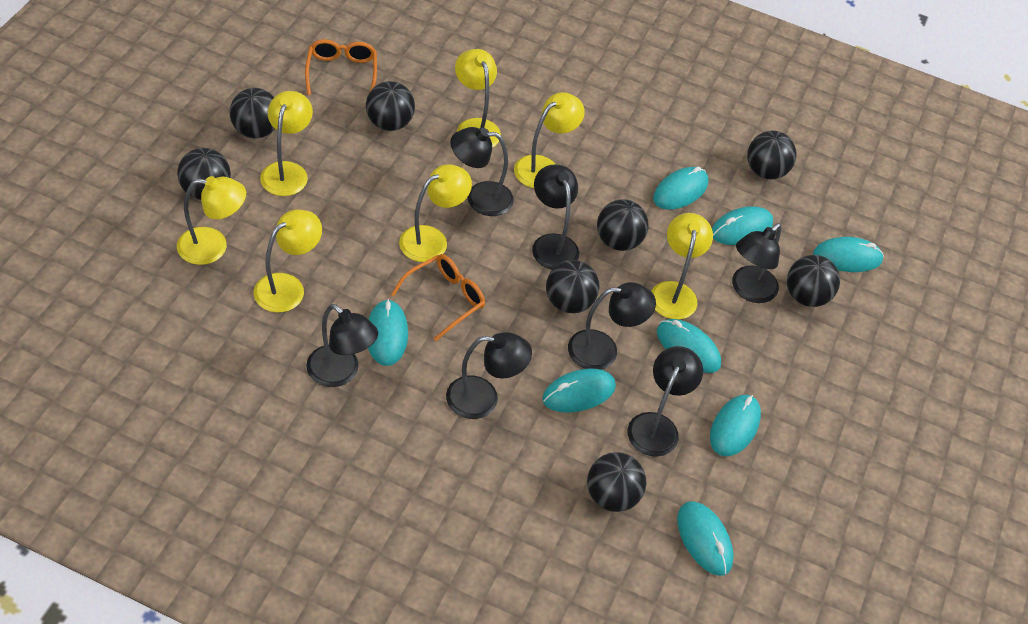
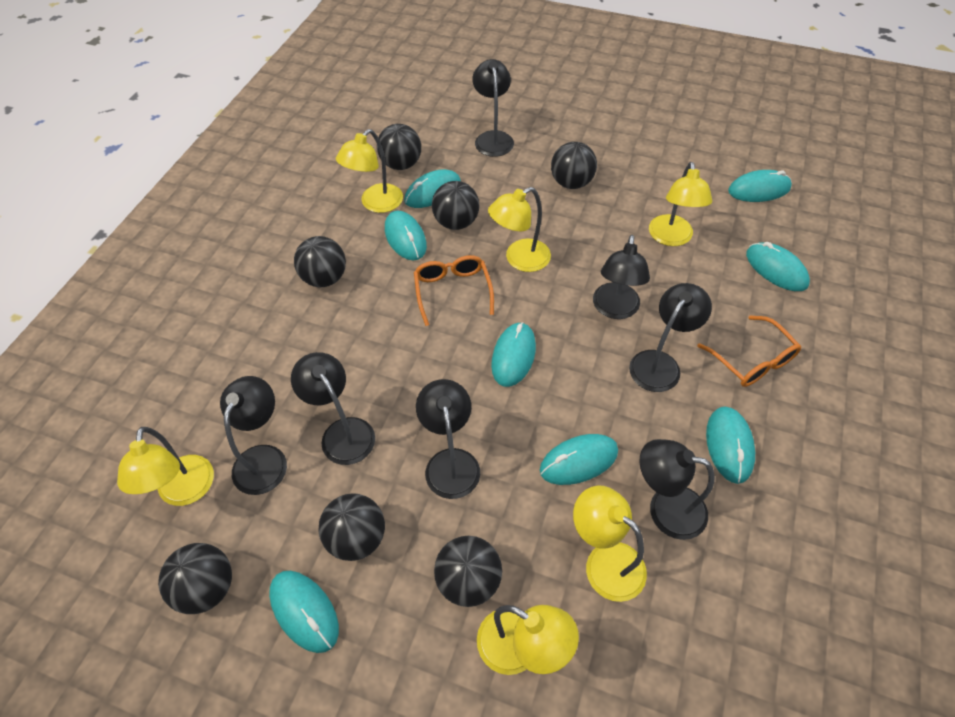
black ball: 8 -> 7
yellow lamp: 7 -> 6

